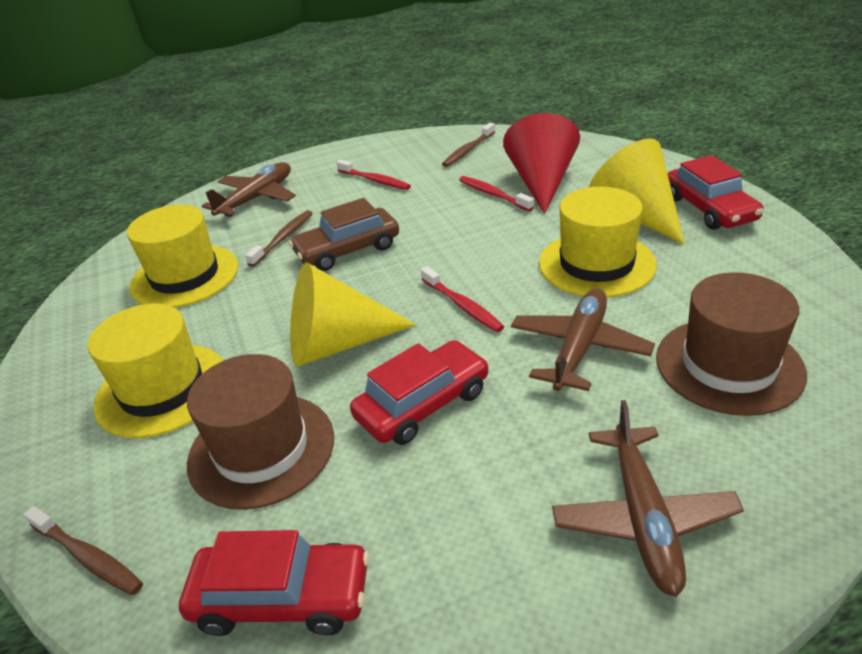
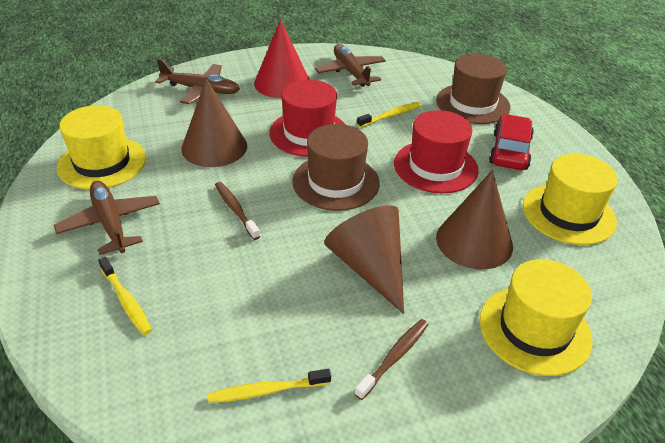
brown car: 1 -> 0
brown cone: 0 -> 3
brown toothbrush: 3 -> 2
red car: 3 -> 1
red hat: 0 -> 2
red toothbrush: 3 -> 0
yellow cone: 2 -> 0
yellow toothbrush: 0 -> 3

